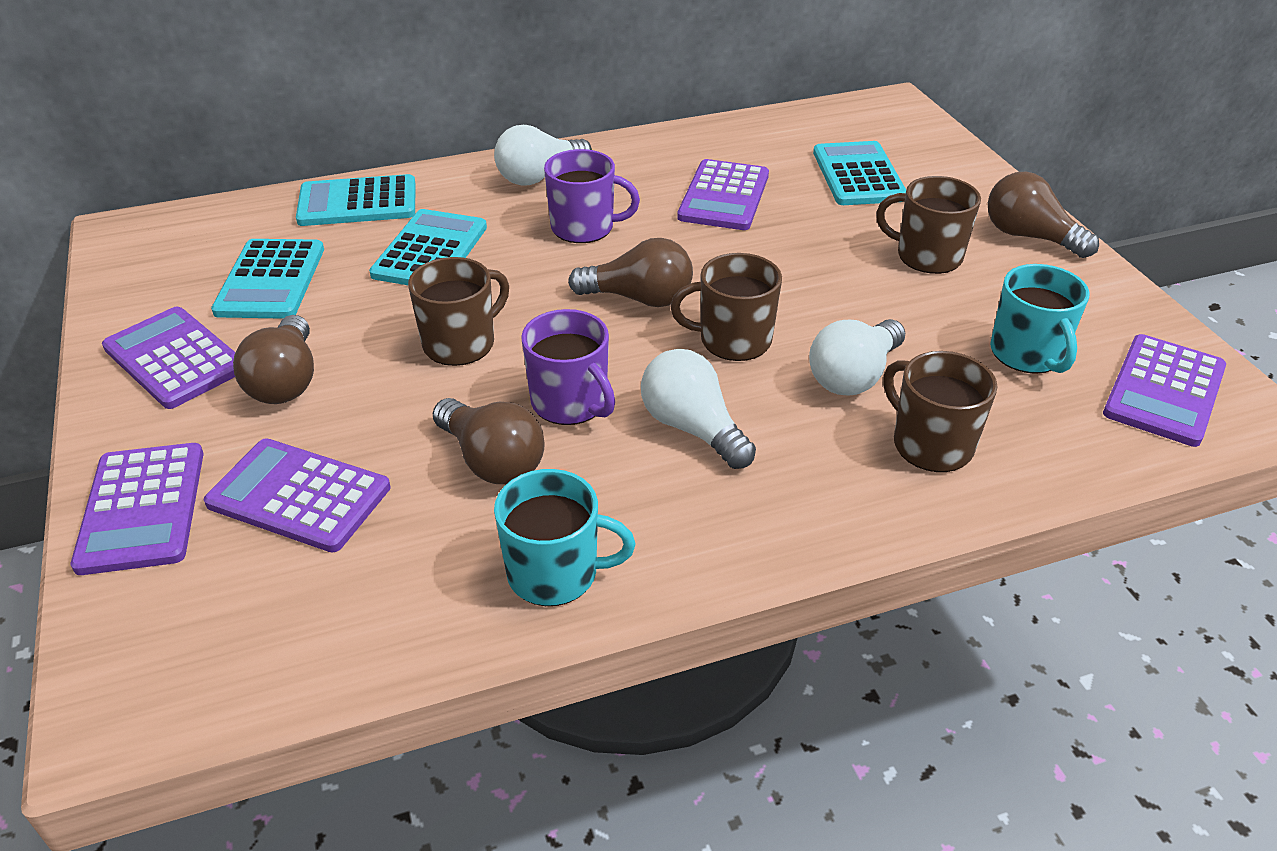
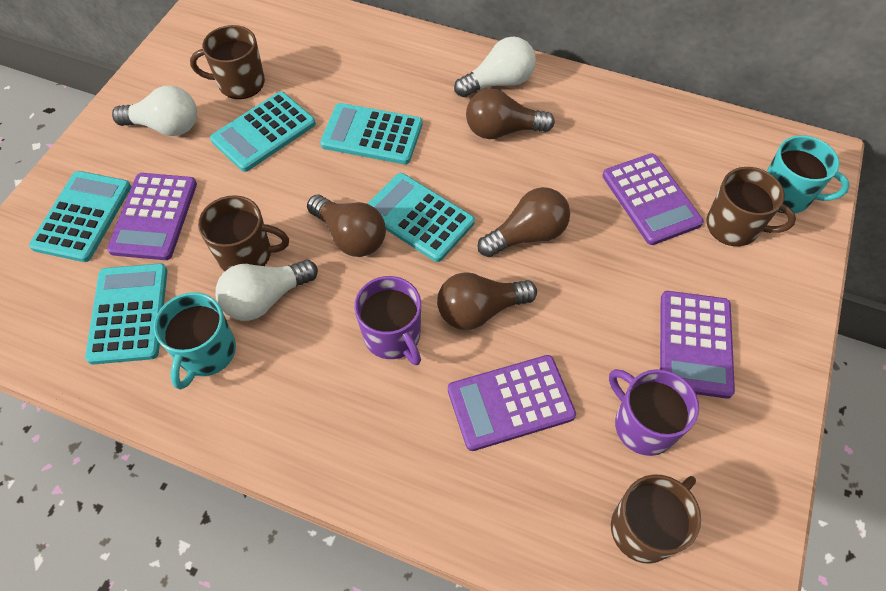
purple calculator: 5 -> 4
turquoise calculator: 4 -> 5

